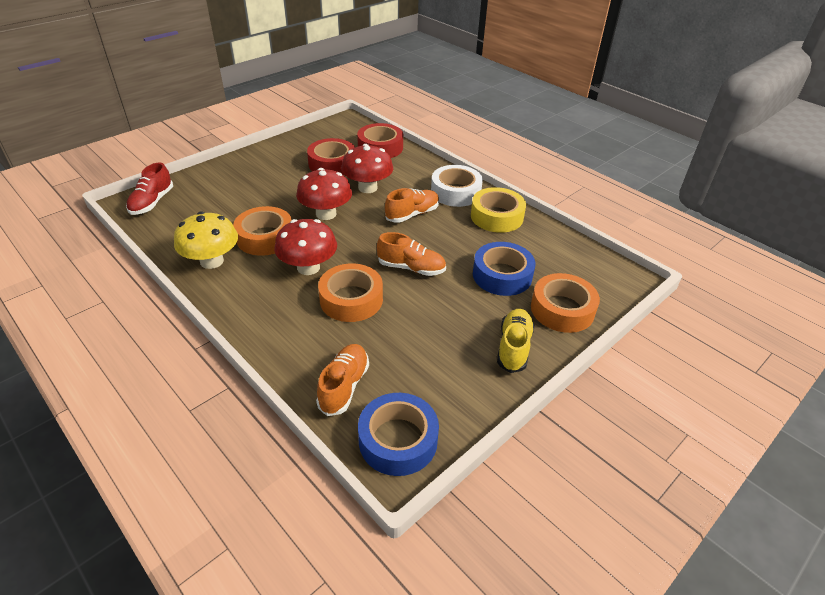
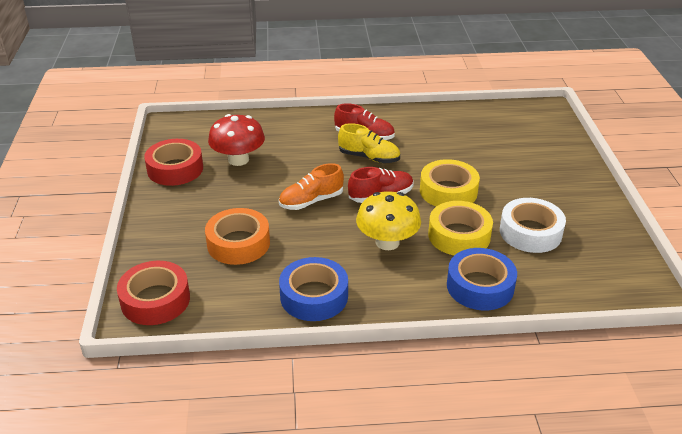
orange shoe: 3 -> 1
orange tape: 3 -> 1
red mushroom: 3 -> 1
red shoe: 1 -> 2
yellow tape: 1 -> 2

